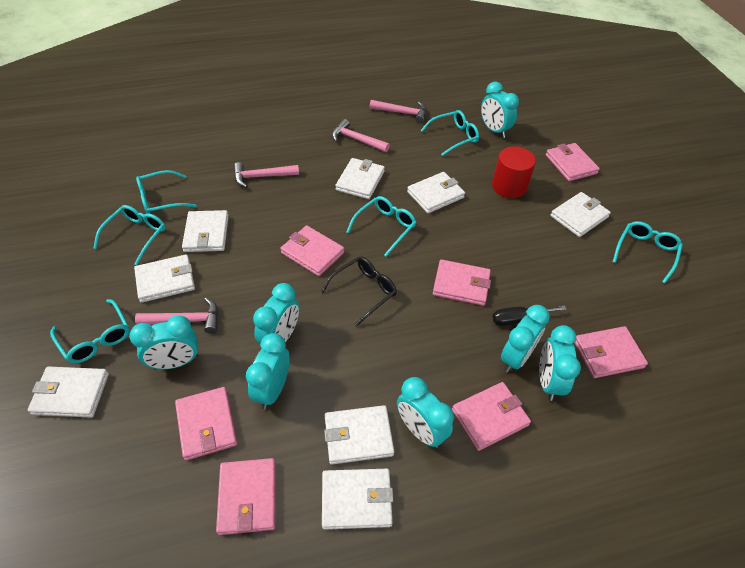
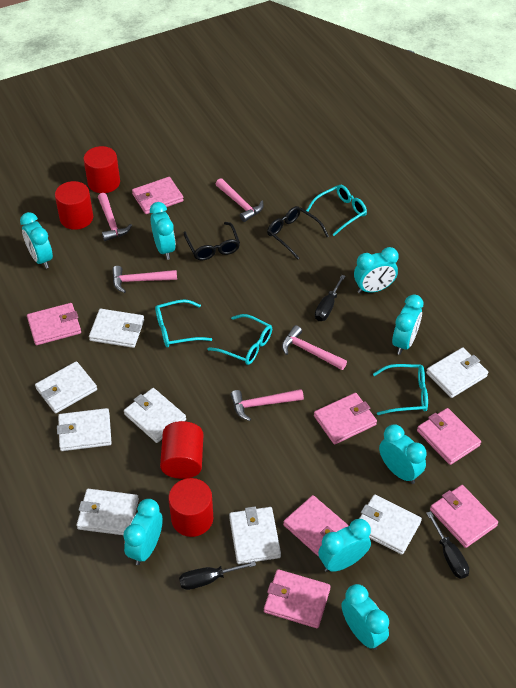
black glasses: 1 -> 2
black screwdriver: 1 -> 3
pink hammer: 4 -> 5
red cylinder: 1 -> 4
turquoise clock: 7 -> 8
turquoise glasses: 6 -> 4

